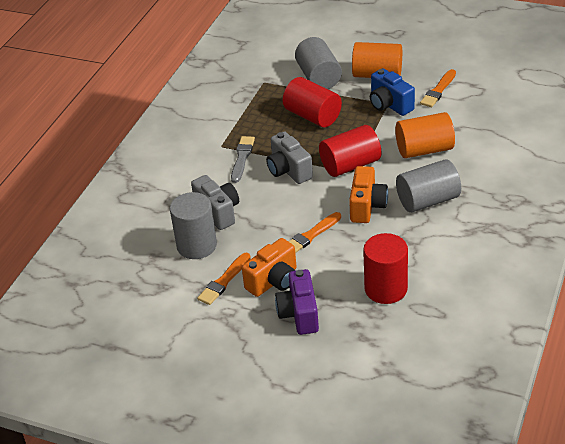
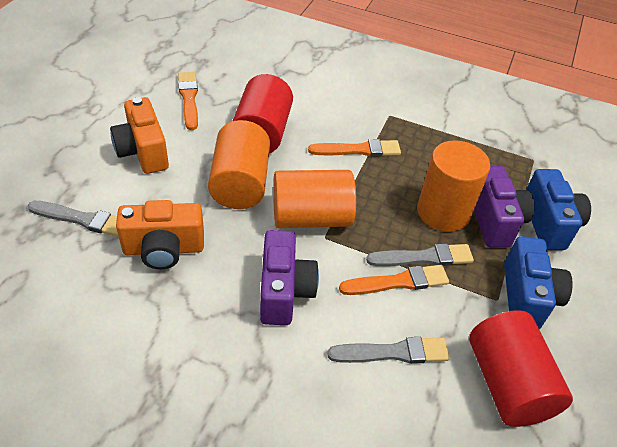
blue camera: 1 -> 2
grey brush: 1 -> 3
grey camera: 2 -> 0
grey cylinder: 3 -> 0
orange cylinder: 2 -> 3
purple camera: 1 -> 2
red cylinder: 3 -> 2

